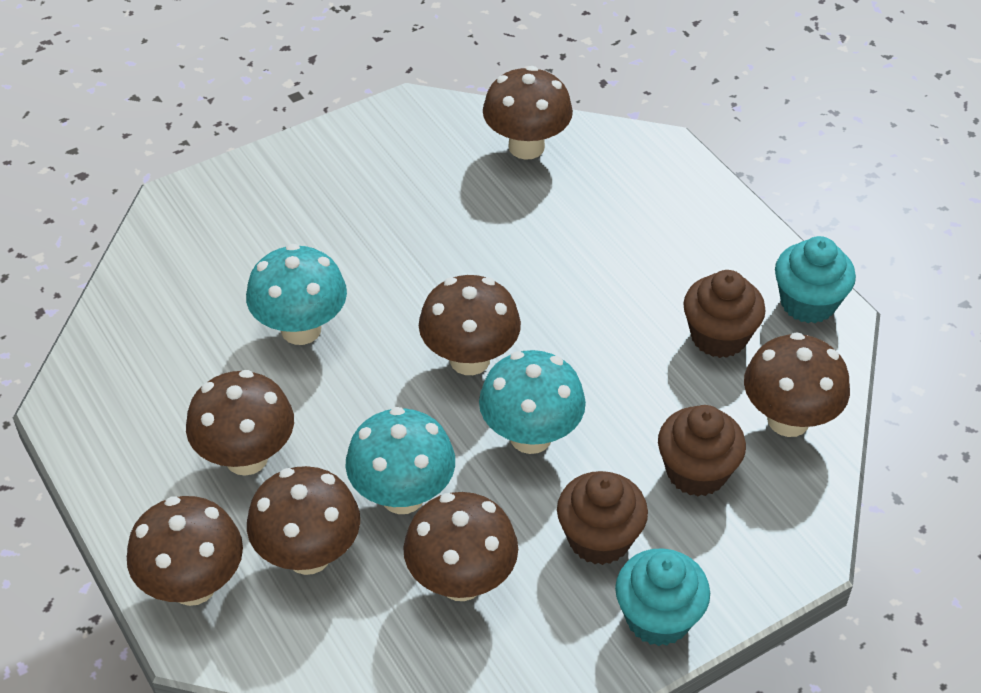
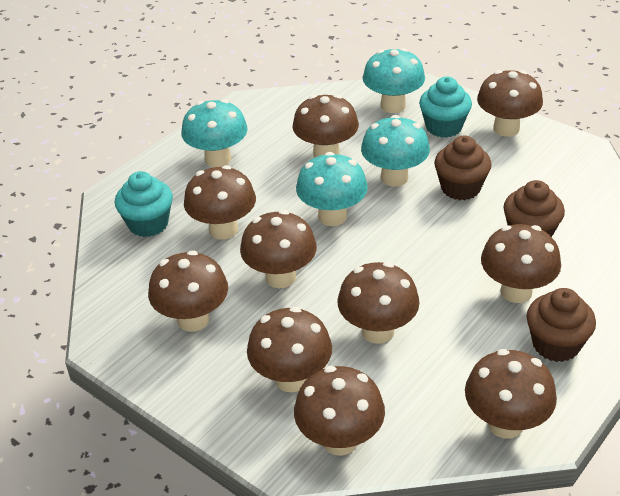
brown mushroom: 7 -> 10
turquoise mushroom: 3 -> 4

